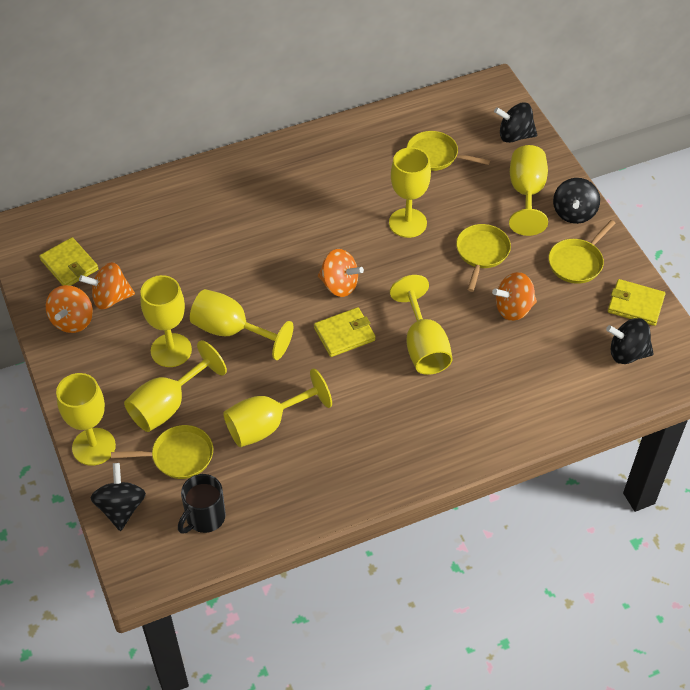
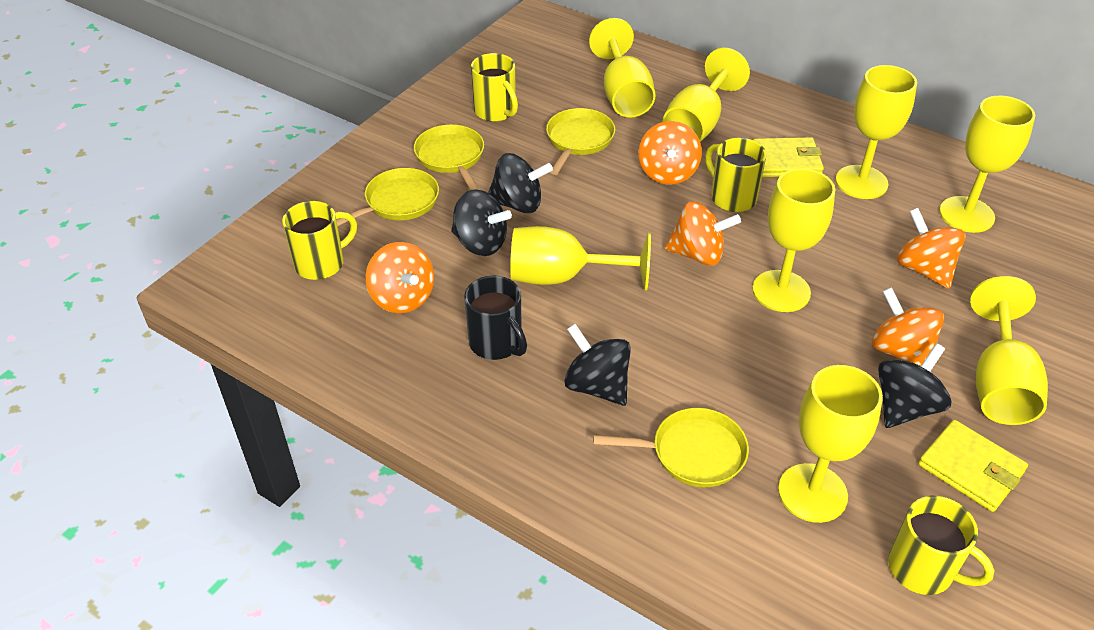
orange spinning top: 4 -> 5
yellow mug: 0 -> 4
yellow wallet: 3 -> 2

